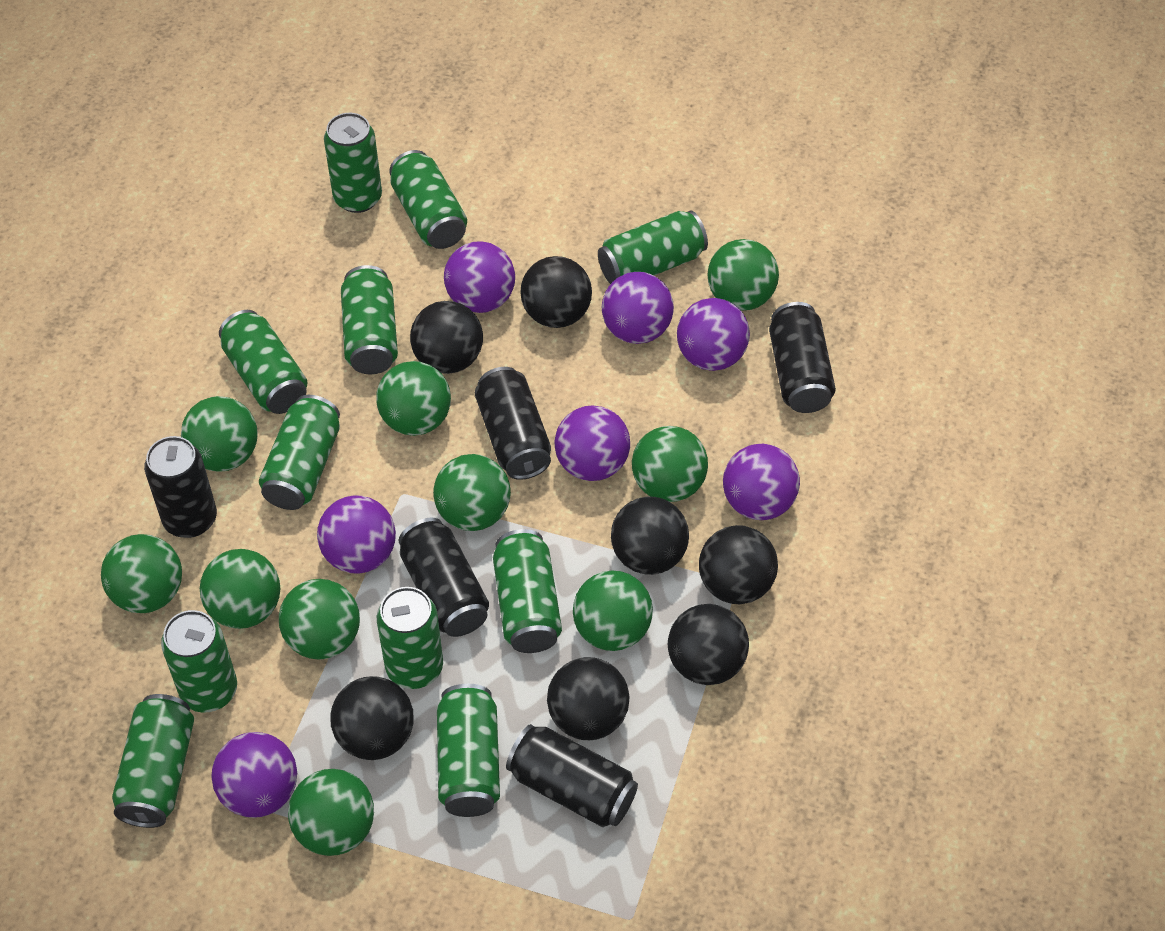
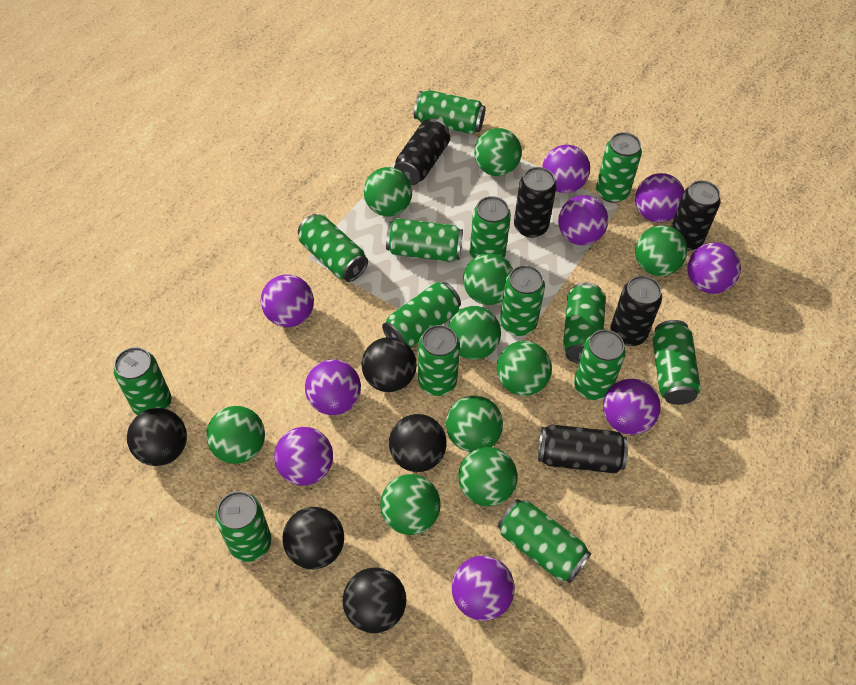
black ball: 7 -> 5
green can: 11 -> 14
purple ball: 7 -> 9

